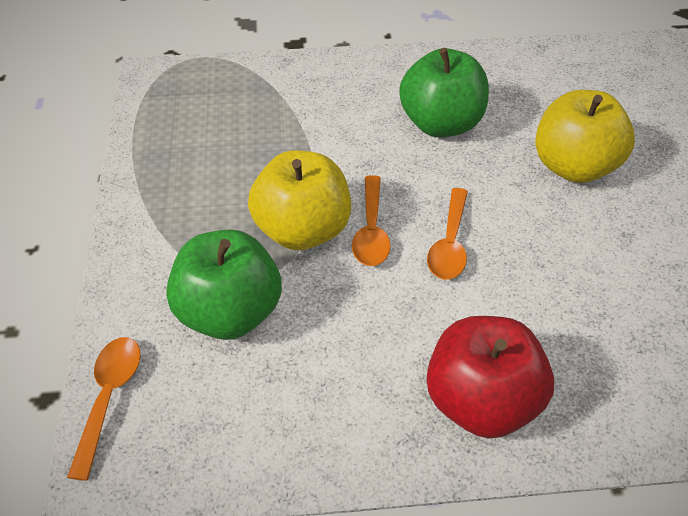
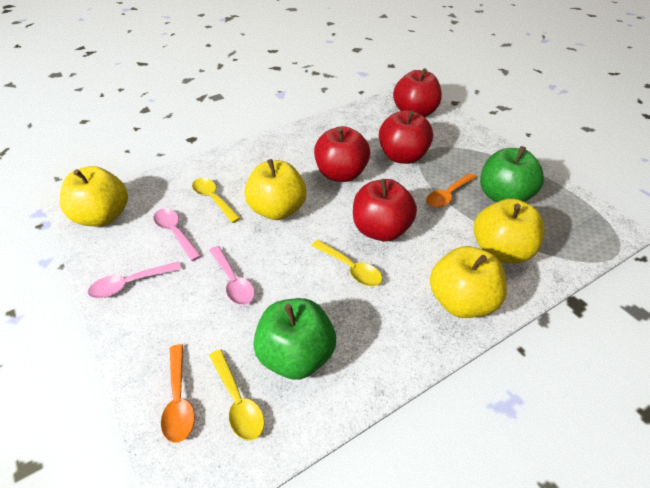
orange spoon: 3 -> 2
pink spoon: 0 -> 3
red apple: 1 -> 4
yellow apple: 2 -> 4
yellow spoon: 0 -> 3

